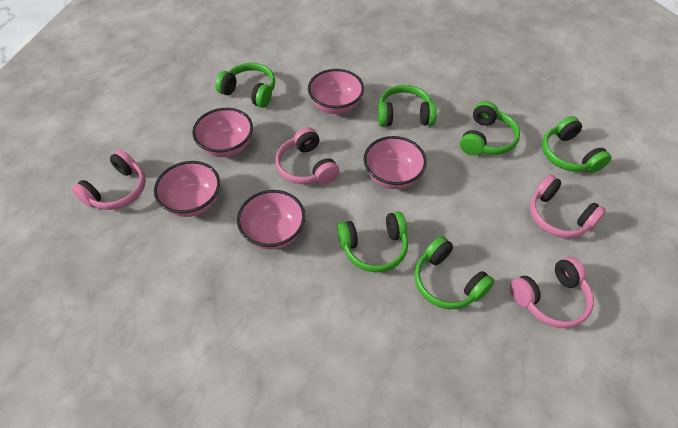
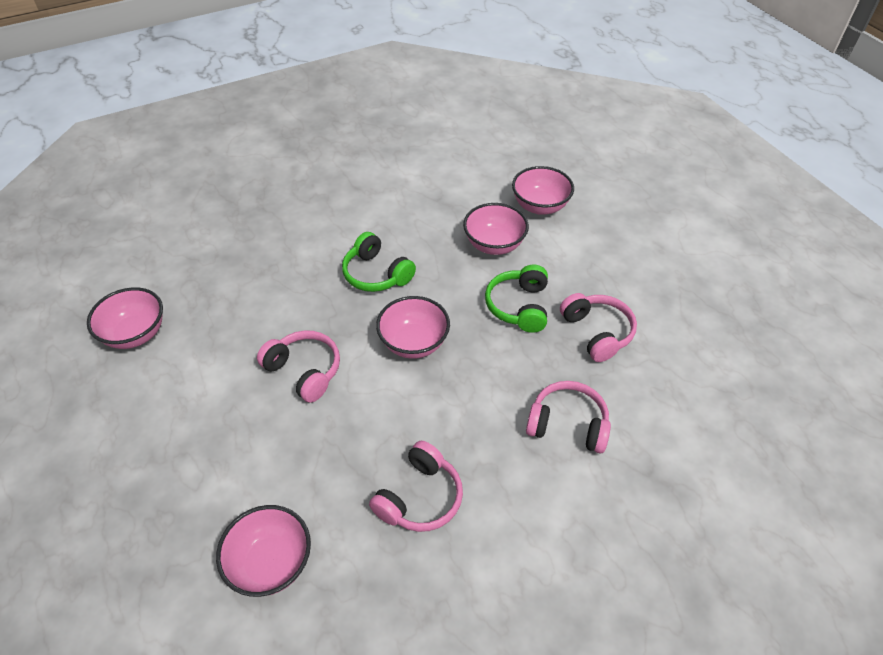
green headphones: 6 -> 2

